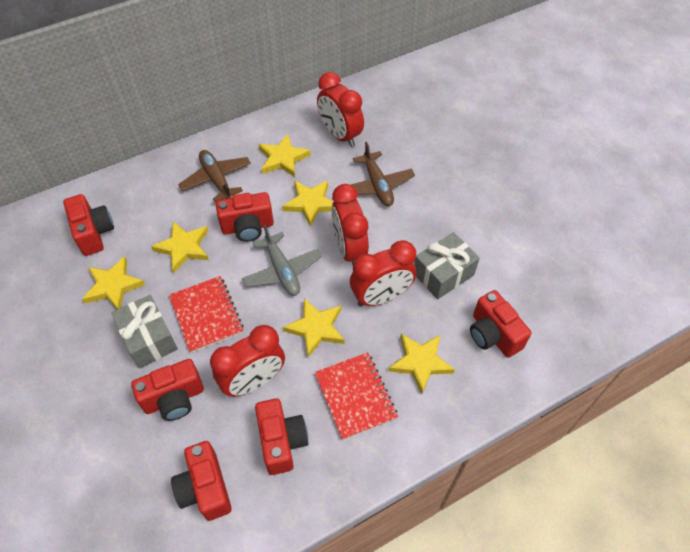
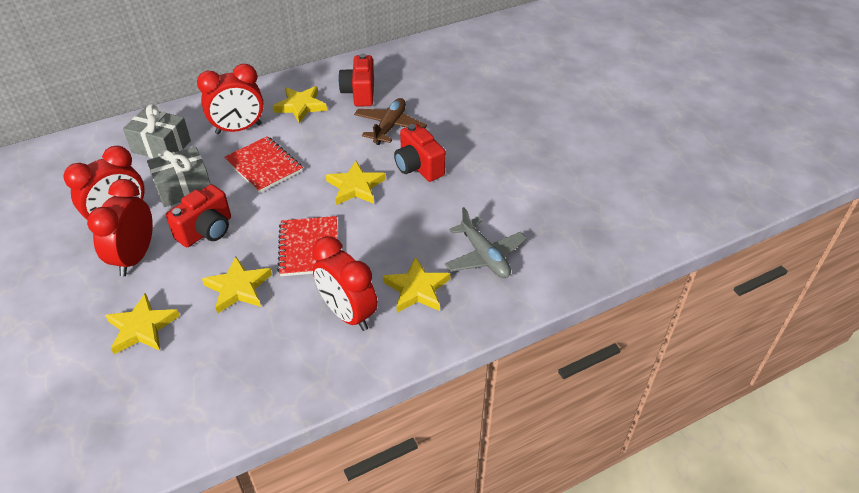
brown plane: 2 -> 1
red camera: 6 -> 3
yellow star: 6 -> 5

